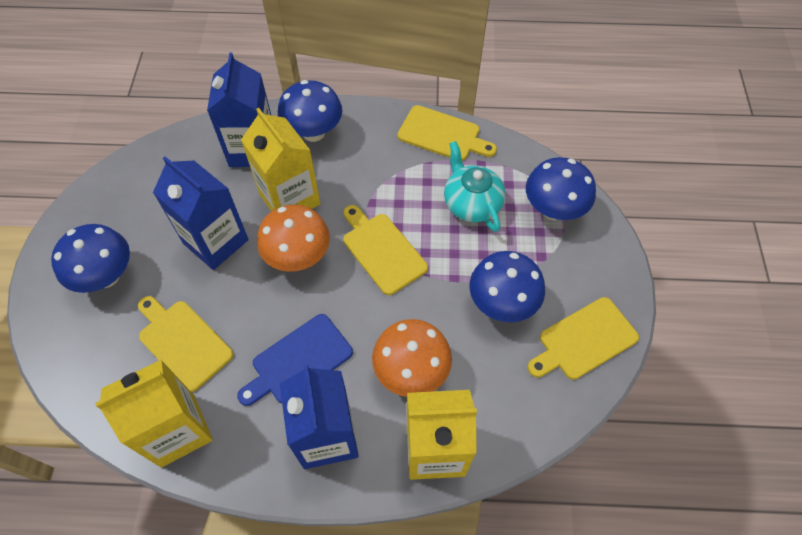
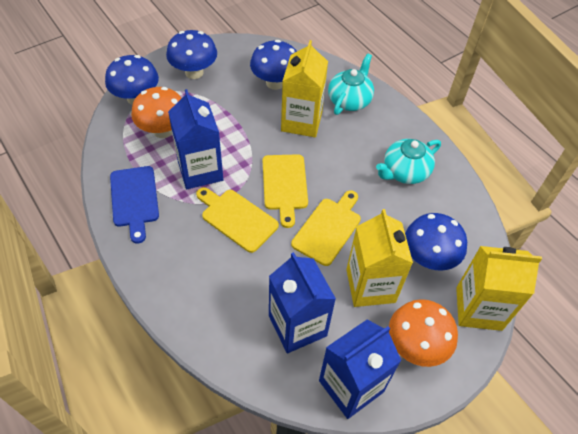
turquoise teapot: 1 -> 2
yellow cutting board: 4 -> 3

